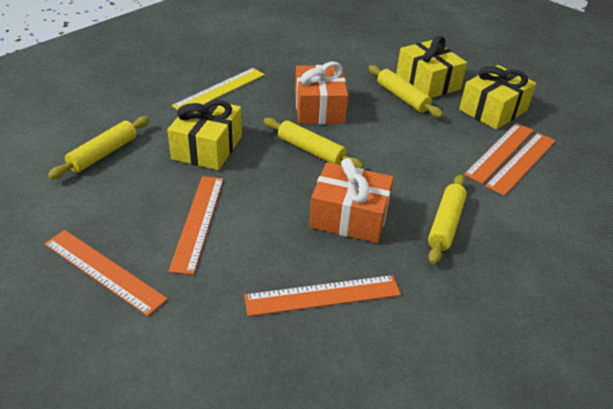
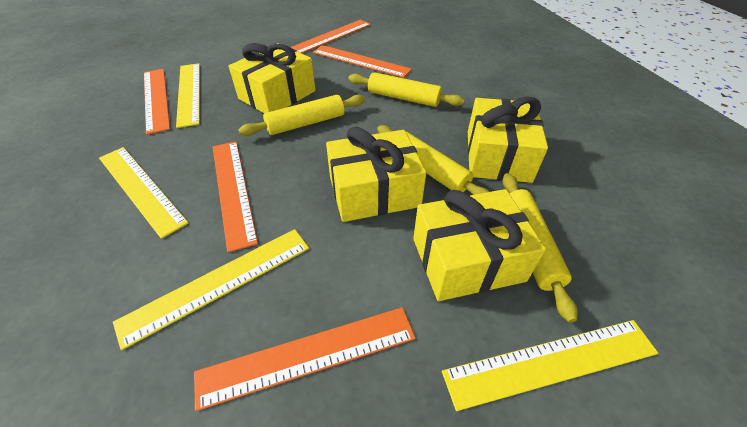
orange gift: 2 -> 0
yellow gift: 3 -> 4
yellow ruler: 1 -> 4

